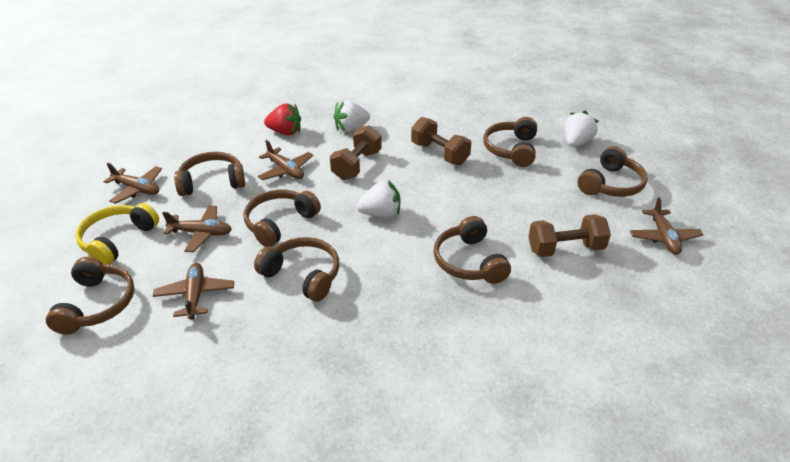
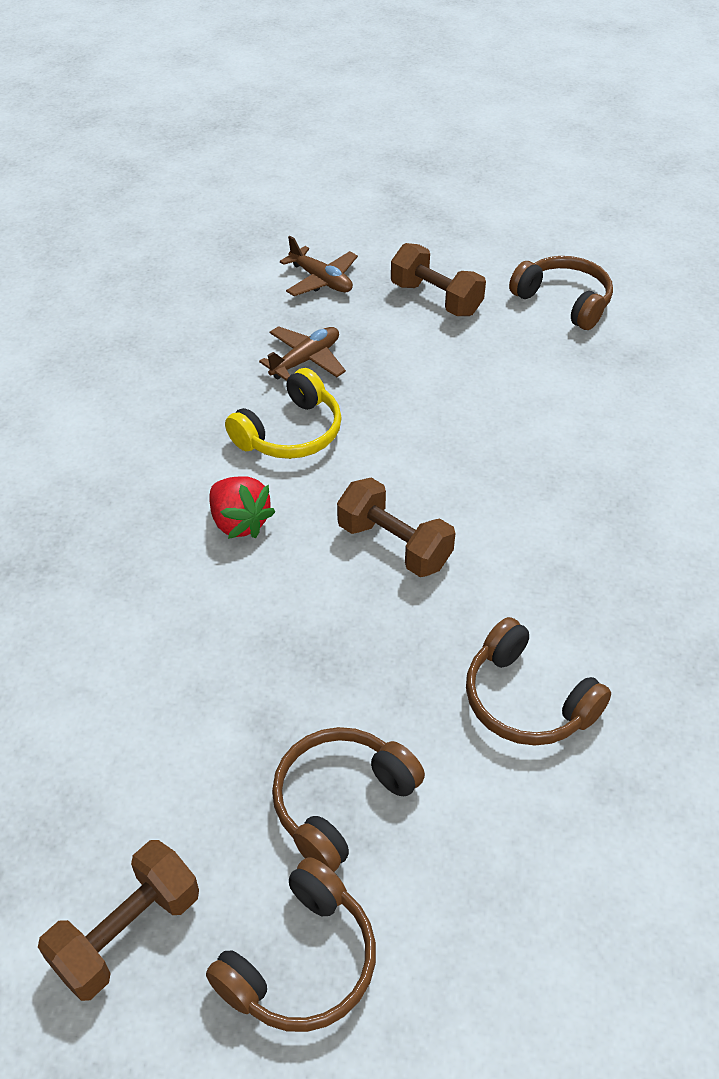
brown headphones: 7 -> 4
brown plane: 5 -> 2
white strawberry: 3 -> 0

